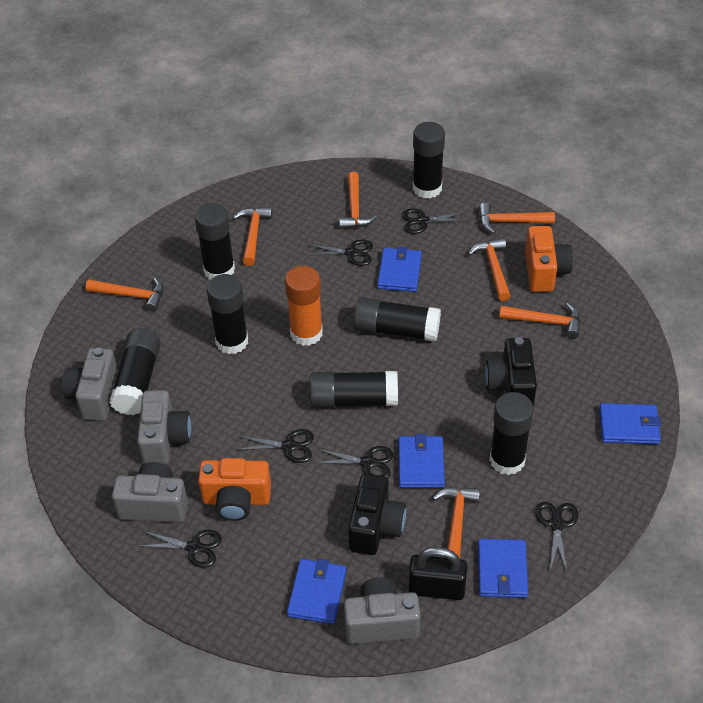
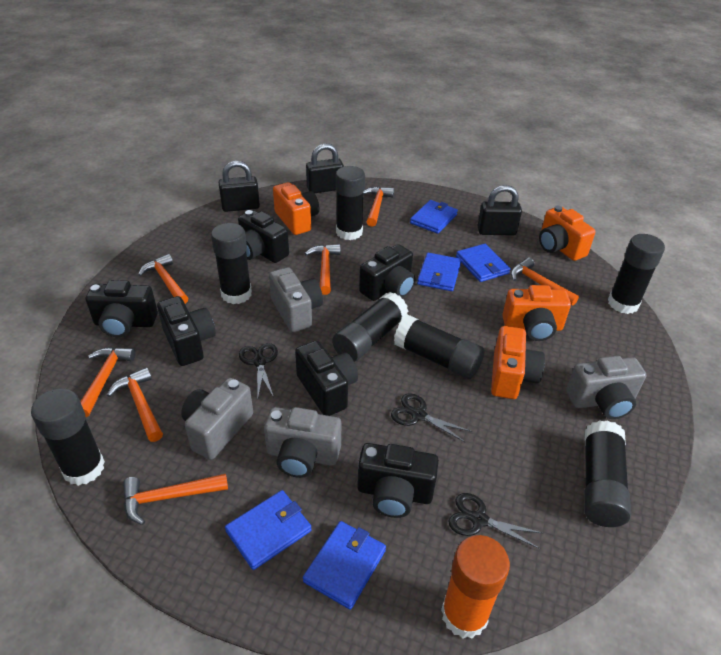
black camera: 2 -> 6
black padlock: 1 -> 3
black scissors: 6 -> 3
orange camera: 2 -> 4

